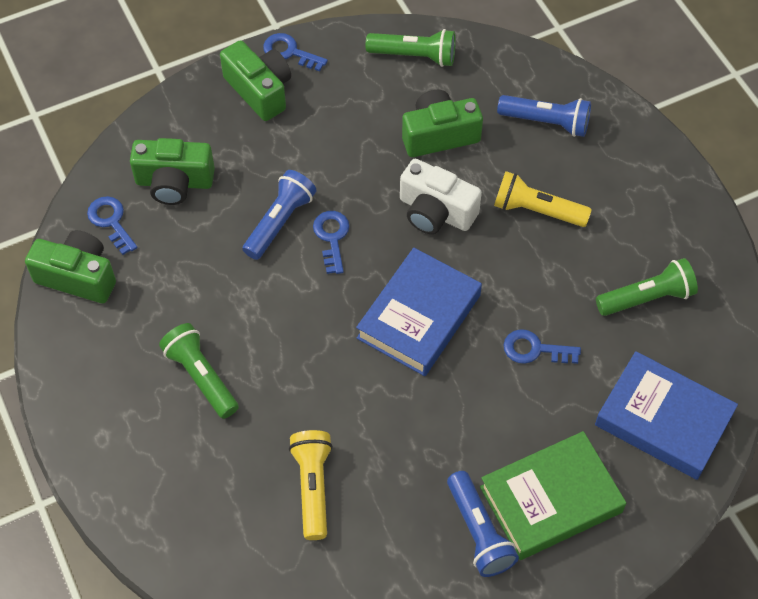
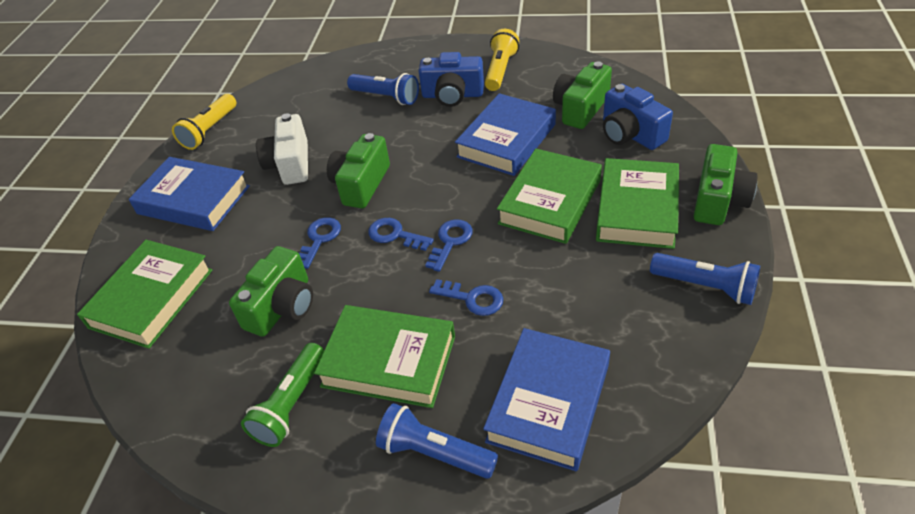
blue book: 2 -> 3
blue camera: 0 -> 2
green book: 1 -> 4
green flashlight: 3 -> 1

